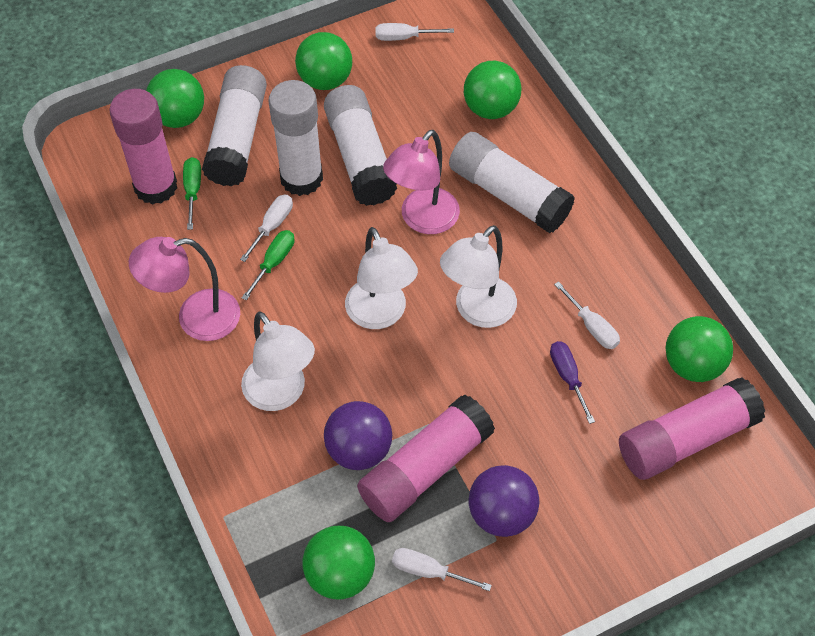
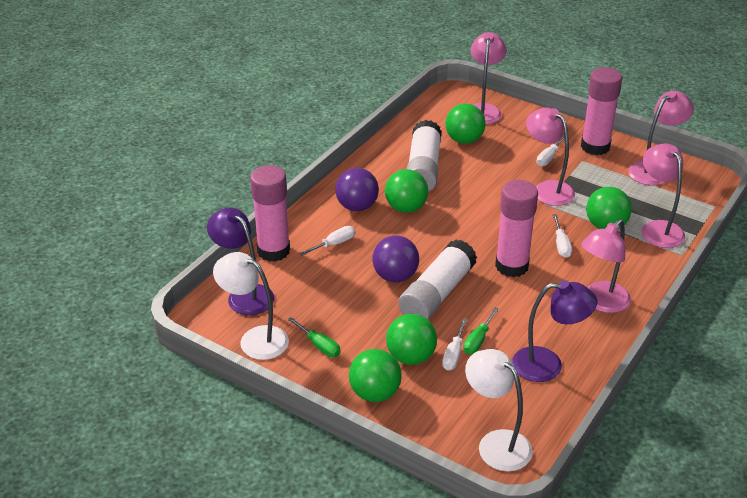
pink lamp: 2 -> 5
purple lamp: 0 -> 2
purple screwdriver: 1 -> 0
white glue stick: 4 -> 2
white lamp: 3 -> 2

